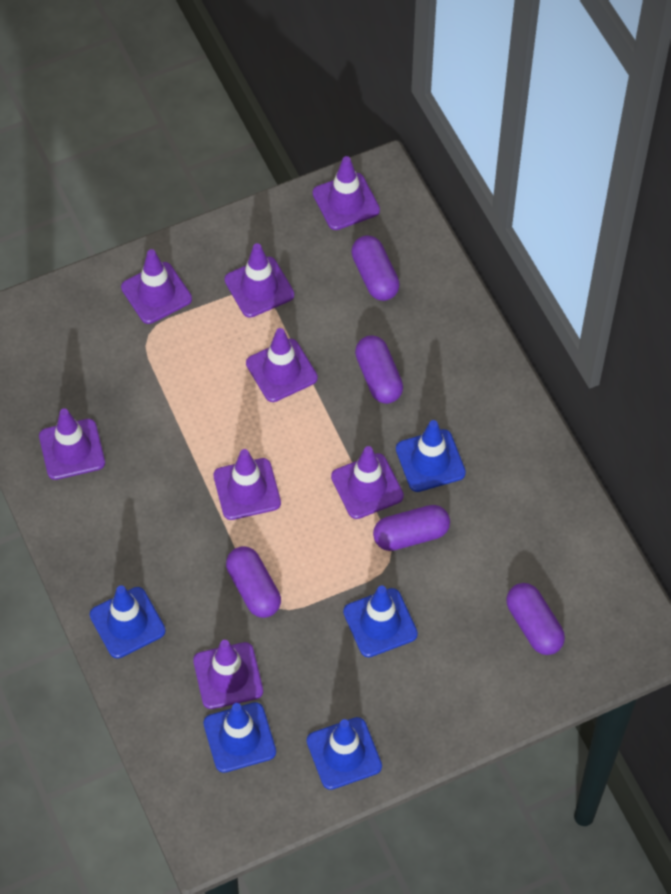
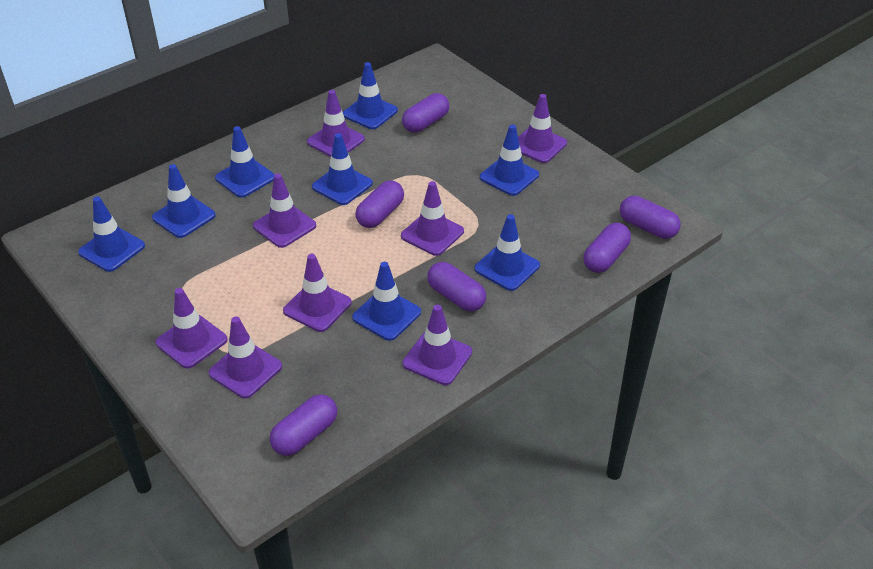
blue traffic cone: 5 -> 8
purple capsule: 5 -> 6

